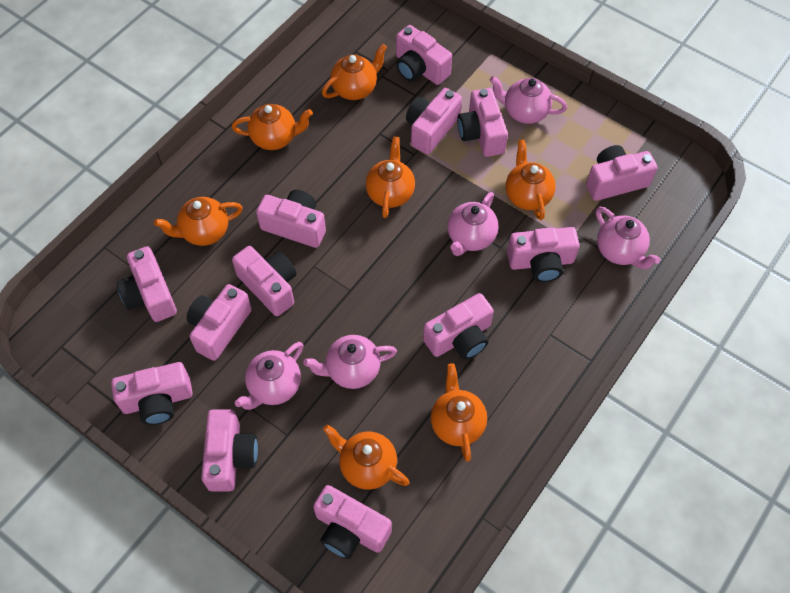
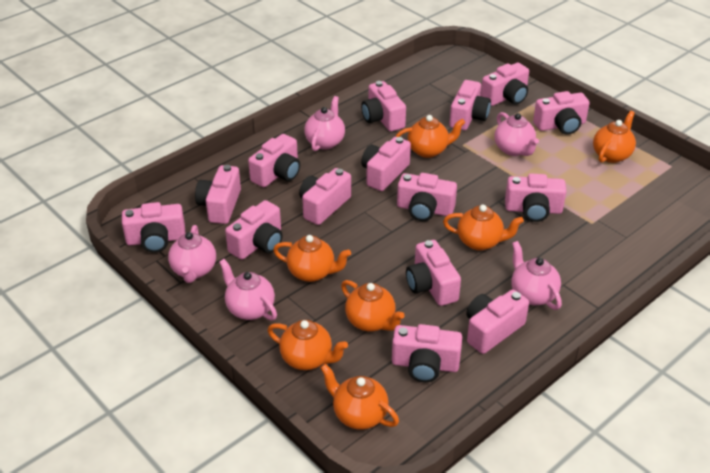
pink camera: 13 -> 15

